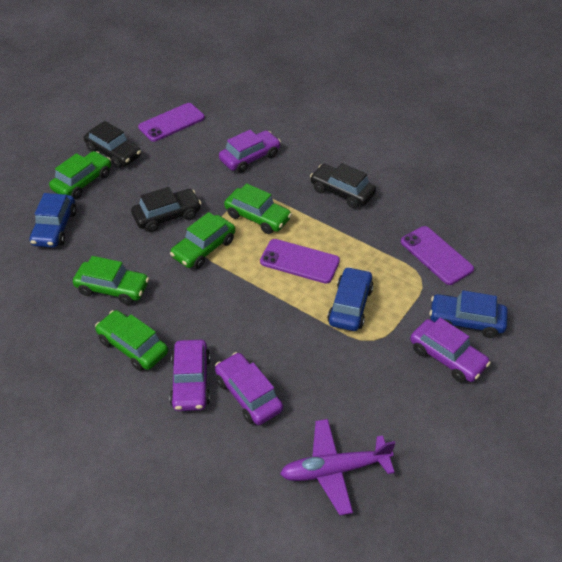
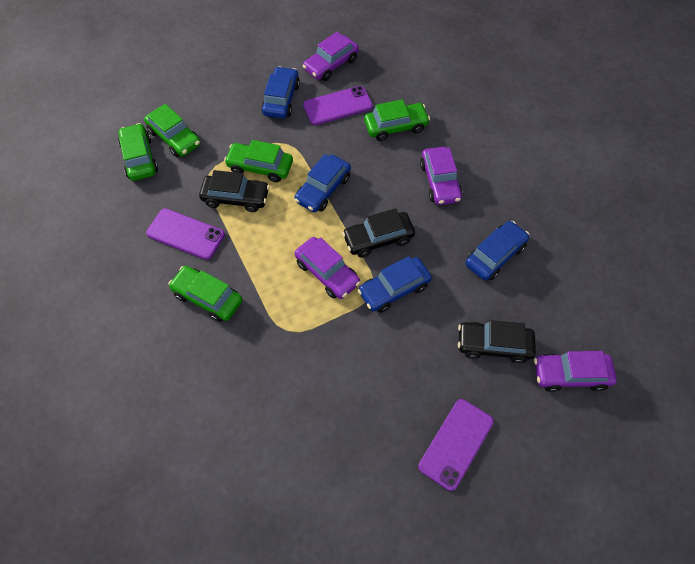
blue car: 3 -> 4
purple plane: 1 -> 0

